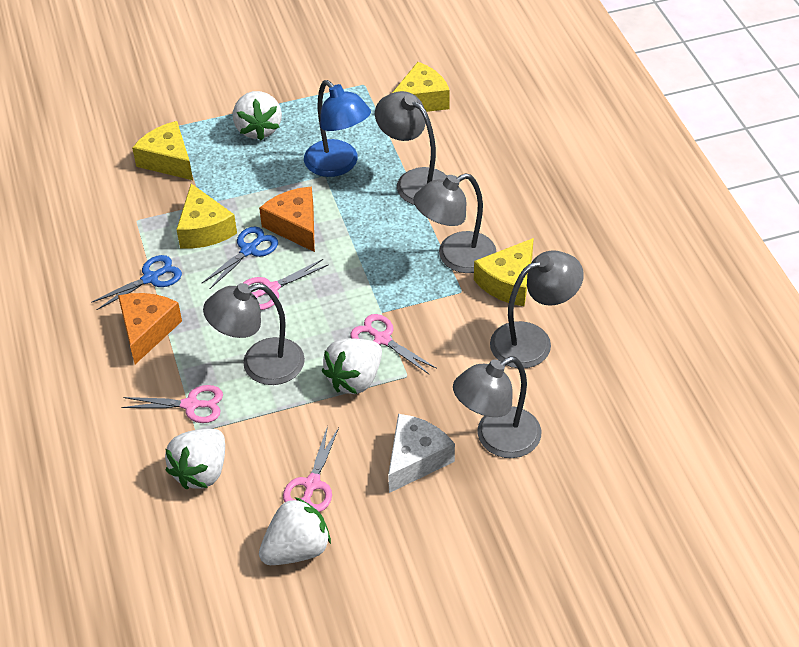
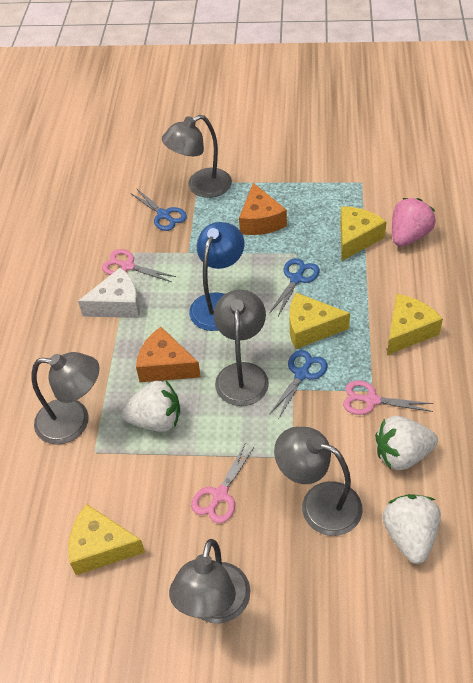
blue scissors: 2 -> 3
pink scissors: 4 -> 3
pink strawberry: 0 -> 1
white strawberry: 4 -> 3

